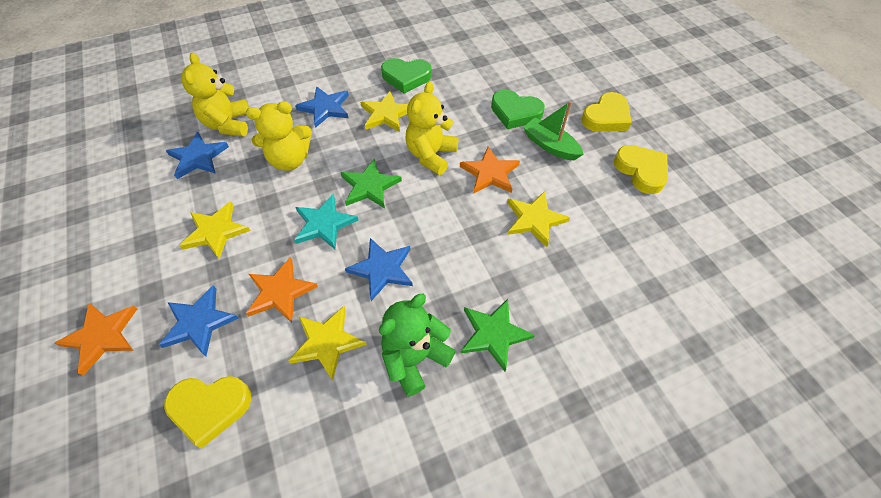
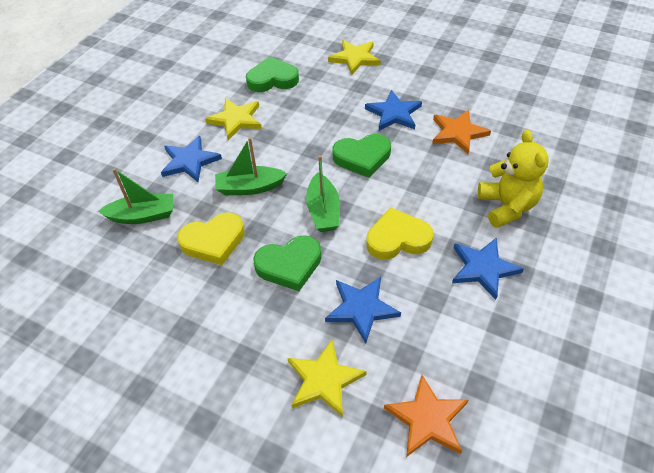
green boat: 1 -> 3
green heart: 2 -> 3
green star: 2 -> 0
green teddy bear: 1 -> 0
orange star: 3 -> 2
turquoise star: 1 -> 0
yellow heart: 3 -> 2
yellow star: 4 -> 3
yellow teddy bear: 3 -> 1

